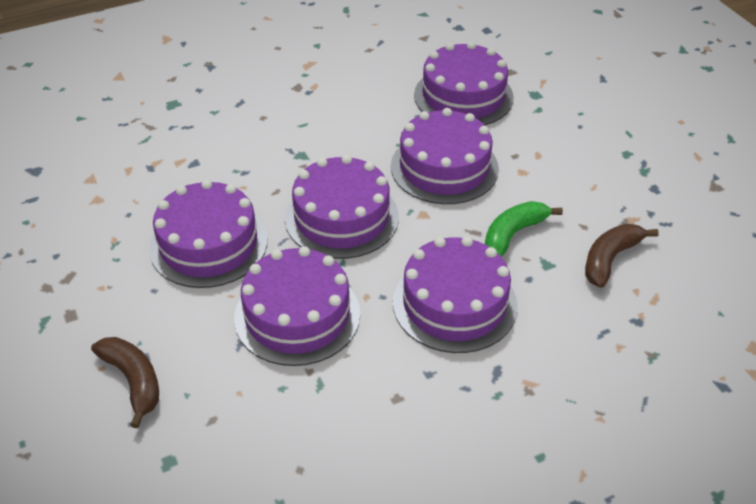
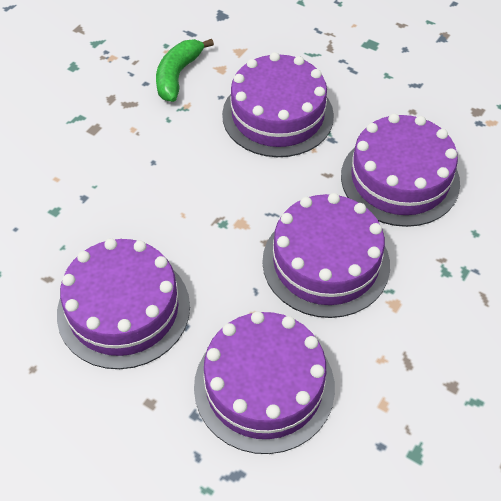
brown banana: 2 -> 0
purple cake: 6 -> 5

